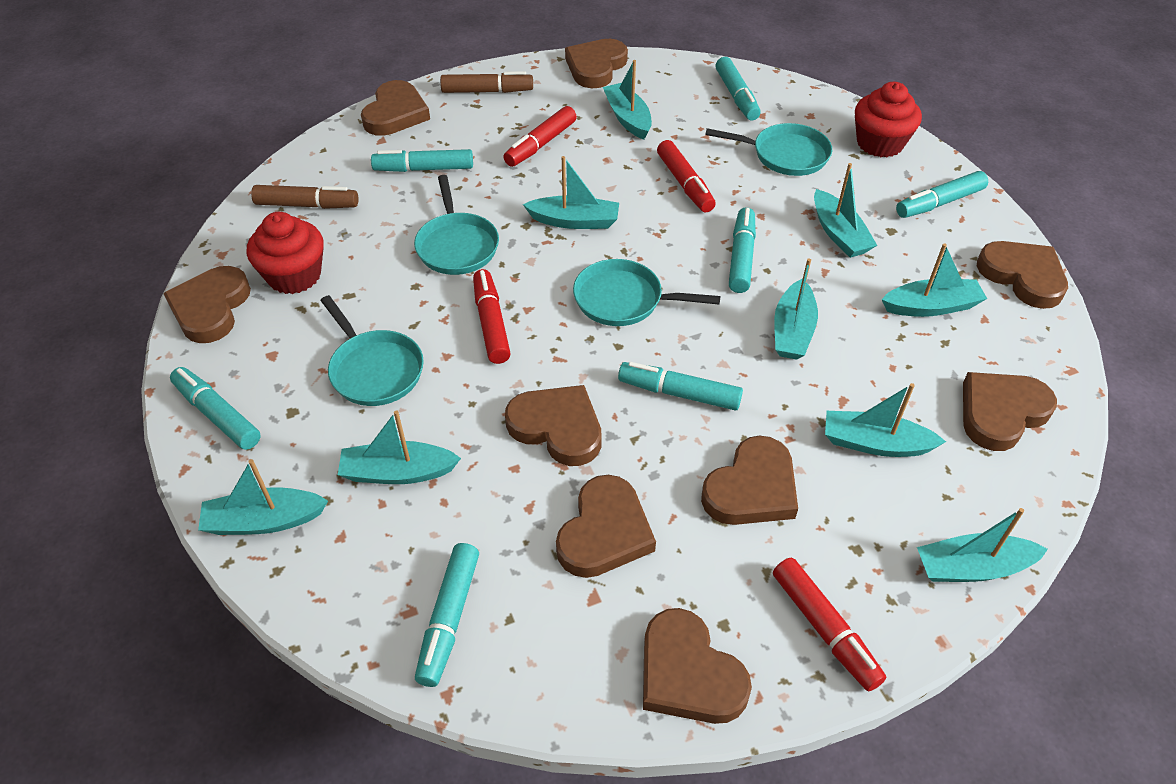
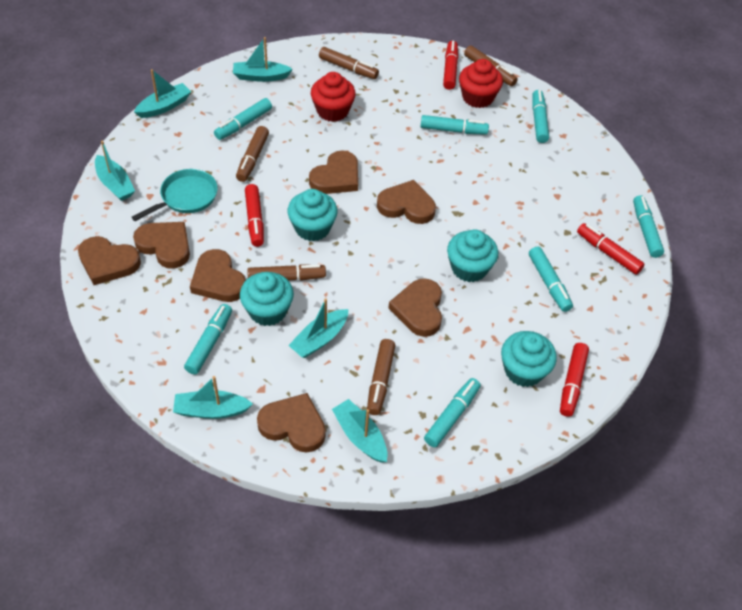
brown heart: 9 -> 7
brown marker: 2 -> 5
turquoise boat: 9 -> 6
turquoise cupcake: 0 -> 4
turquoise pan: 4 -> 1

